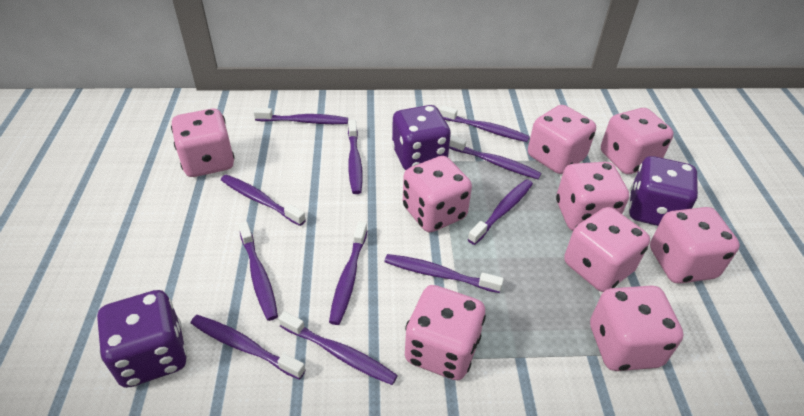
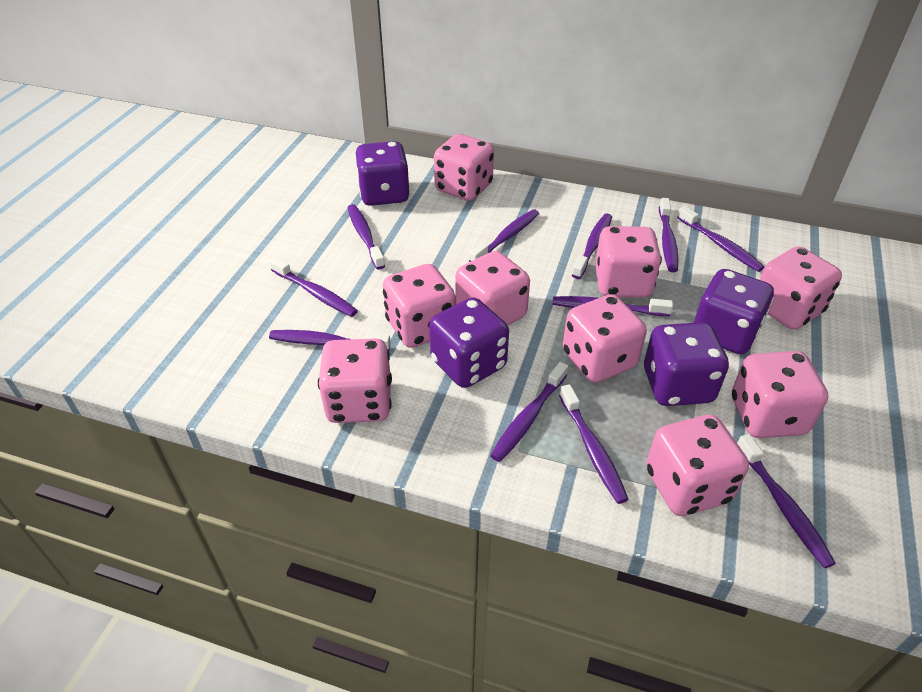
purple dice: 3 -> 4

